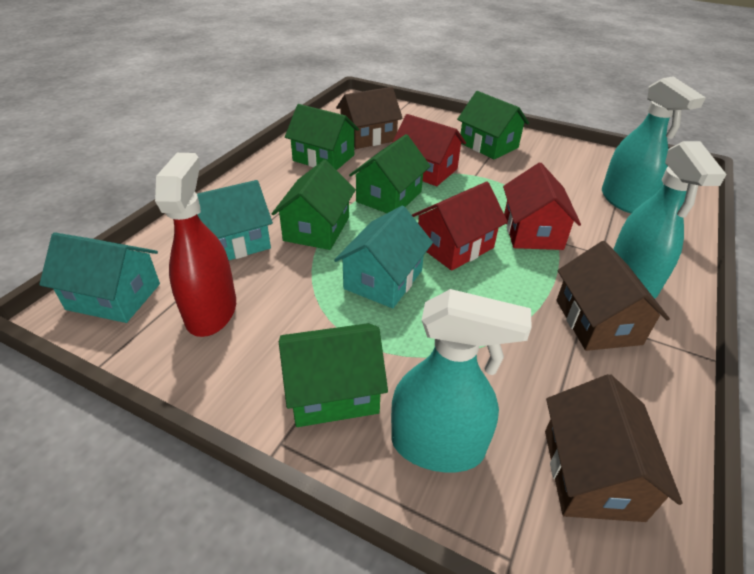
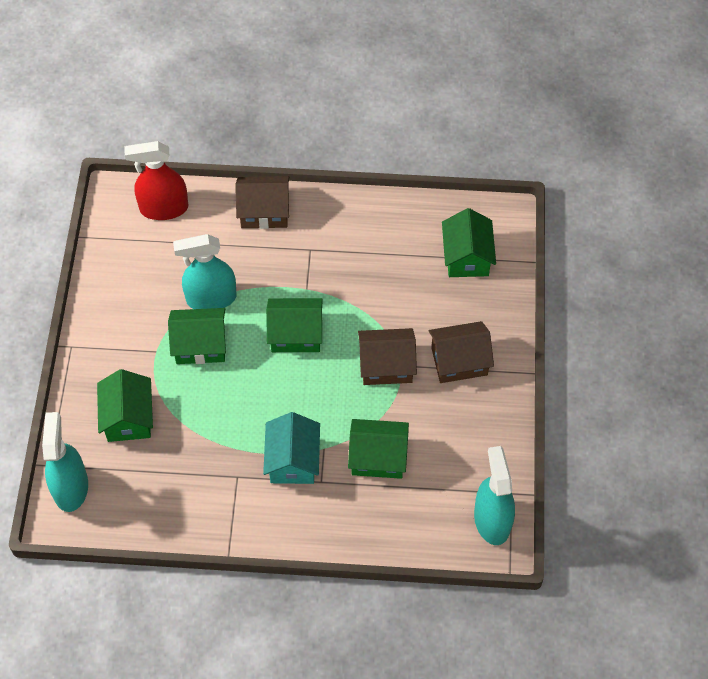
red house: 3 -> 0
turquoise house: 3 -> 1

